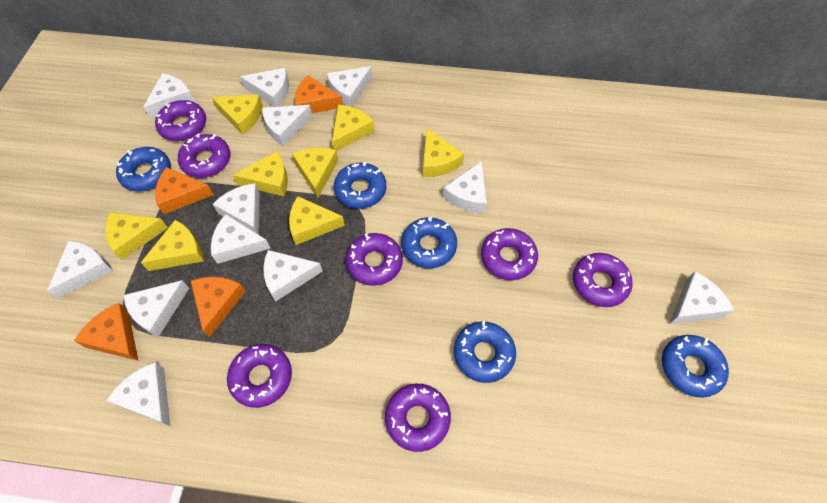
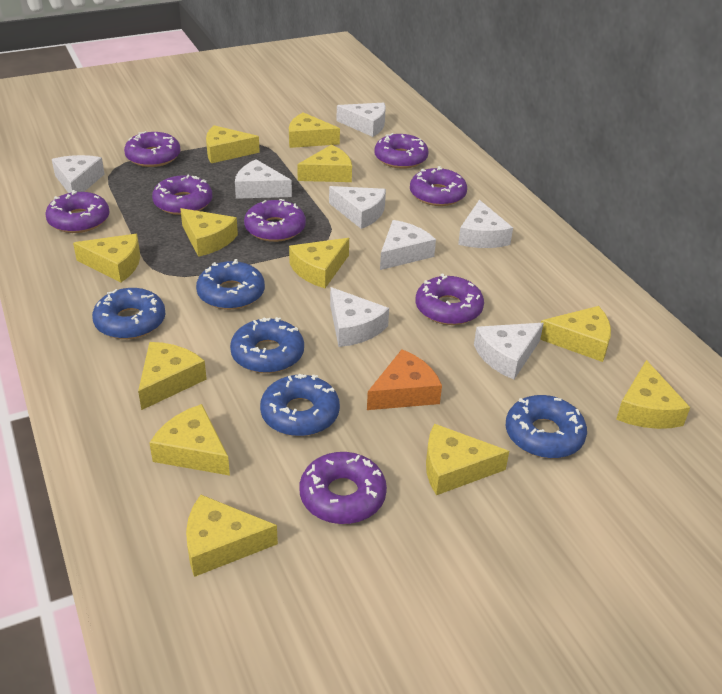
orange cheese: 4 -> 1
purple donut: 7 -> 8
white cheese: 12 -> 8
yellow cheese: 8 -> 12

